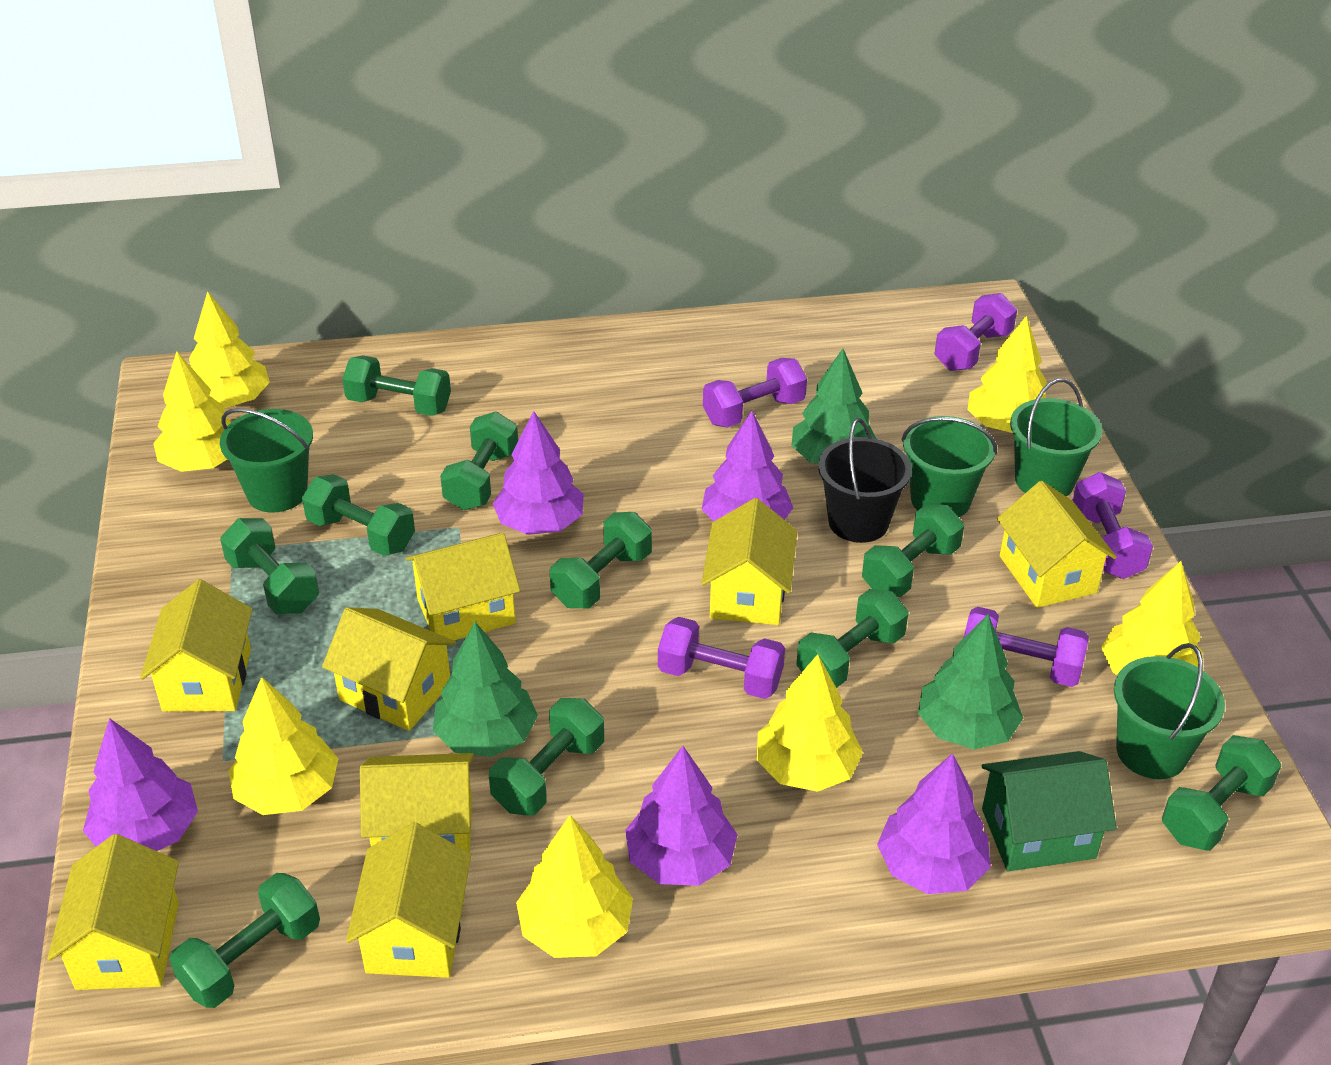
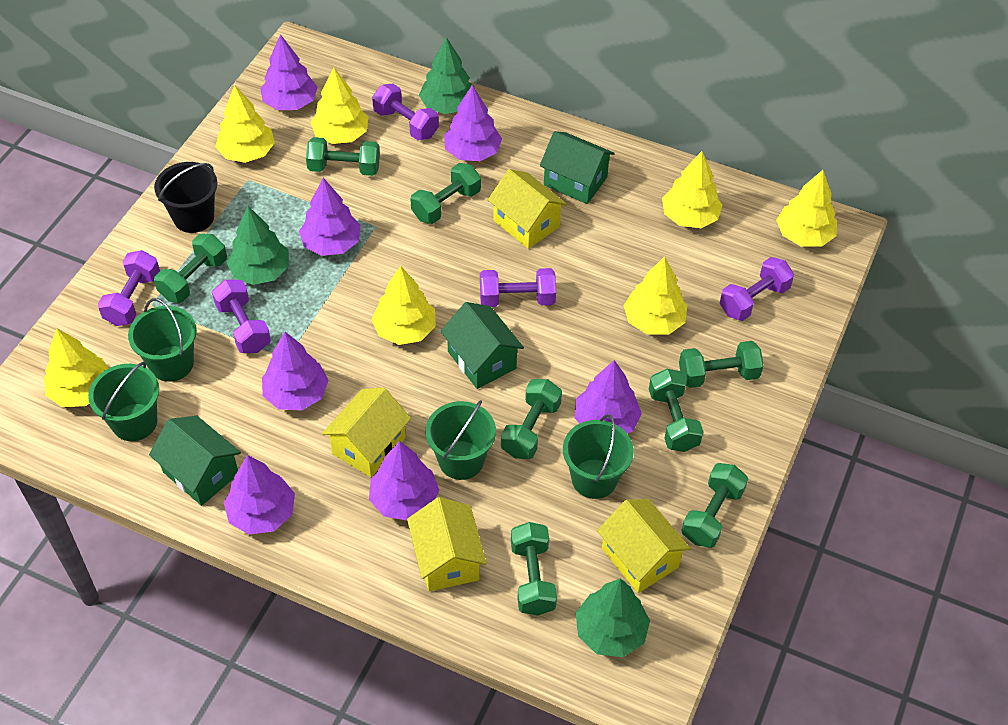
green dumbbell: 10 -> 8
green house: 1 -> 3
purple tree: 5 -> 7
yellow house: 8 -> 4

